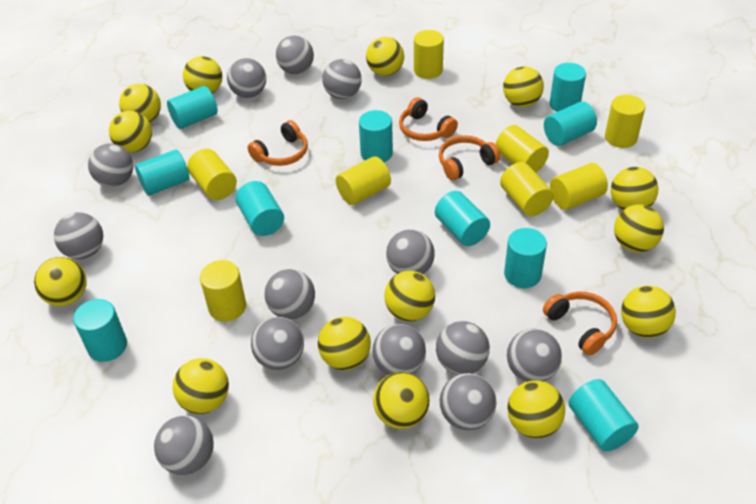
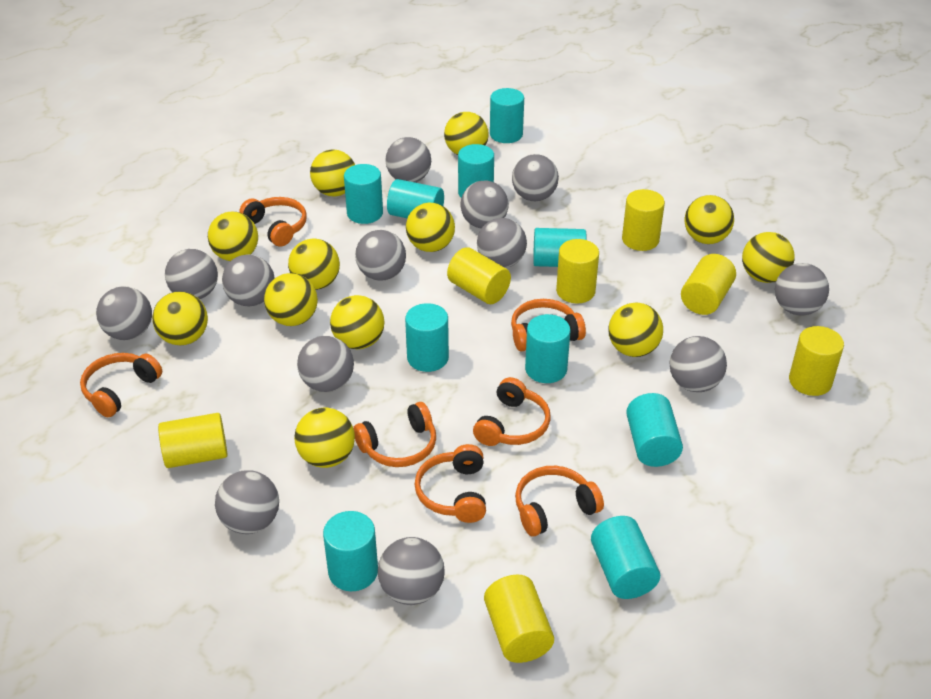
orange headphones: 4 -> 7
yellow ball: 14 -> 12
yellow cylinder: 8 -> 7

